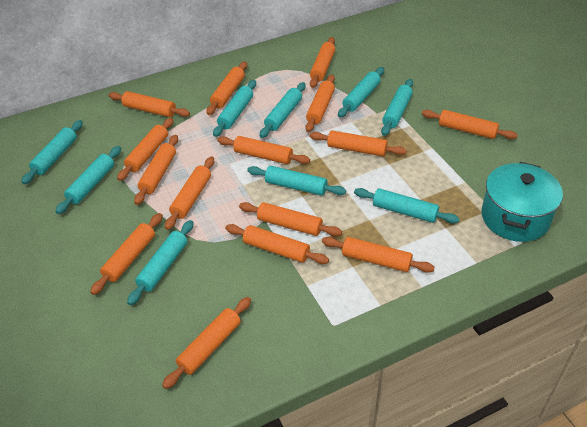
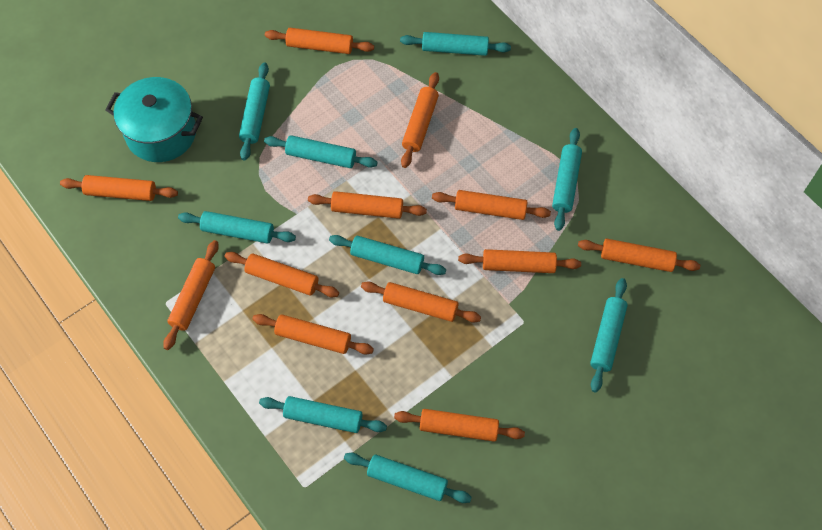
orange rolling pin: 15 -> 12

